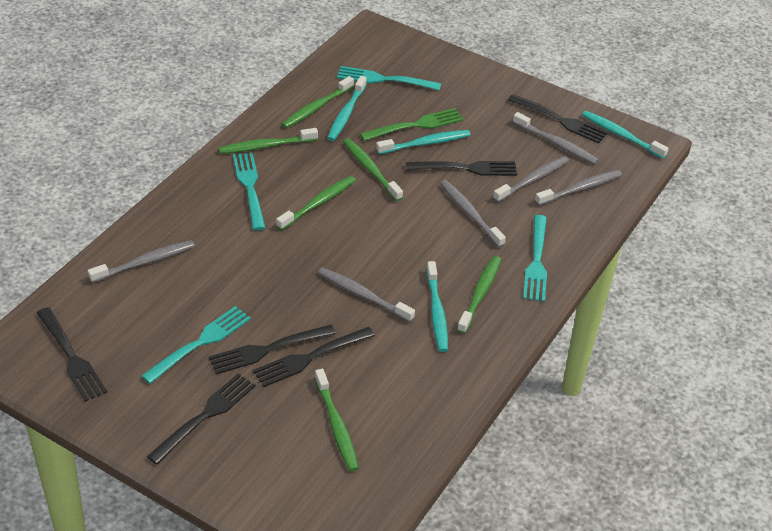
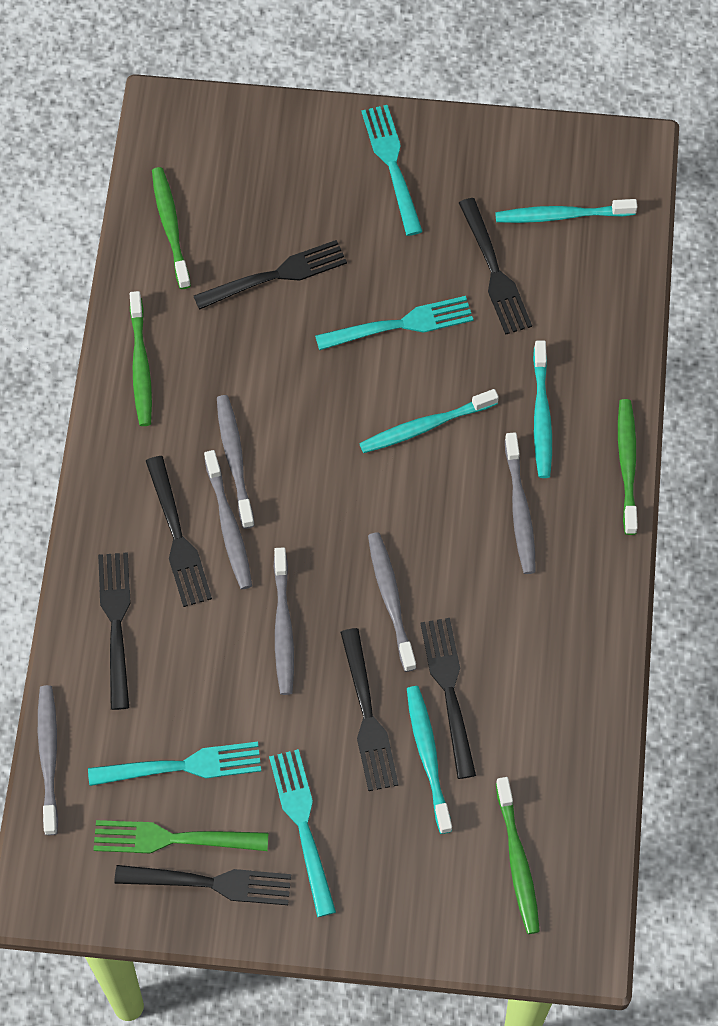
black fork: 6 -> 7
green toothbrush: 6 -> 4

